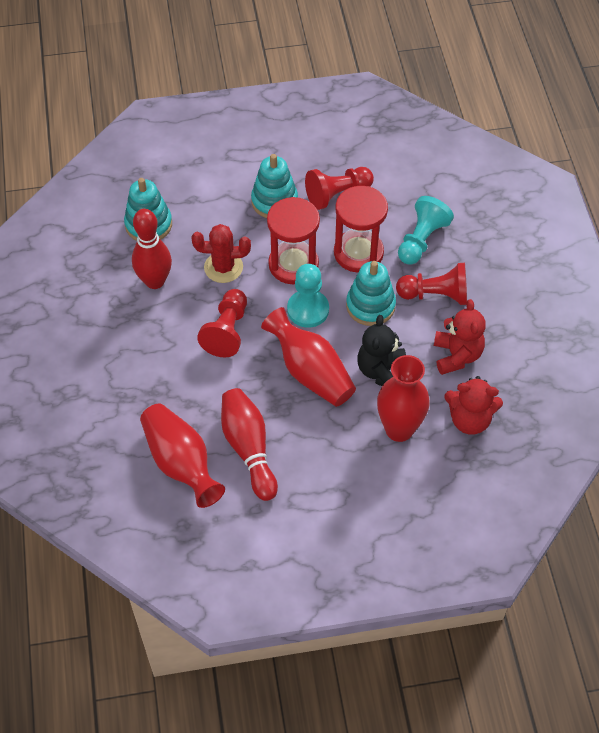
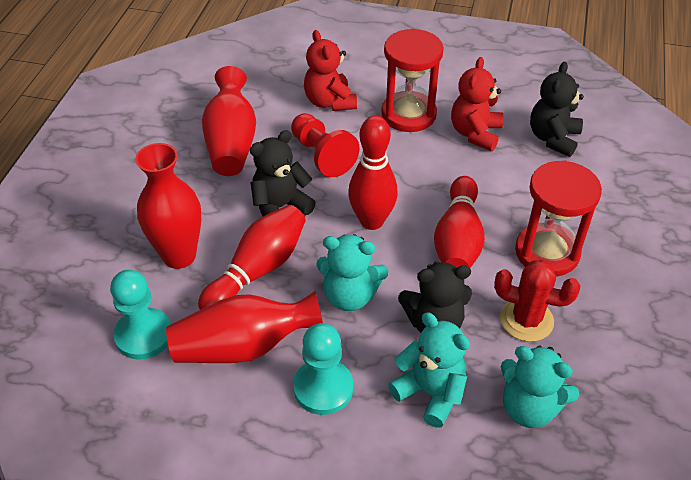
black teddy bear: 1 -> 3
red bowling pin: 2 -> 3
red pawn: 3 -> 1
turquoise stacking toy: 3 -> 0
turquoise teddy bear: 0 -> 3

